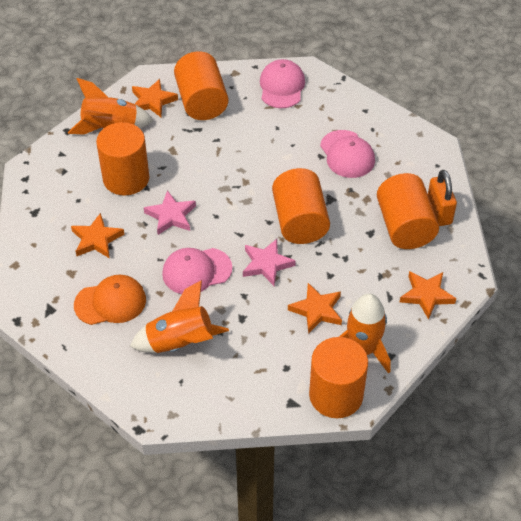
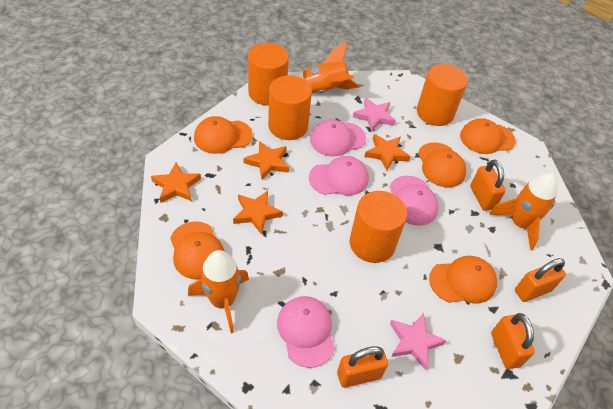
orange cap: 1 -> 5
orange cylinder: 5 -> 4
orange padlock: 1 -> 4
pink cap: 3 -> 4

